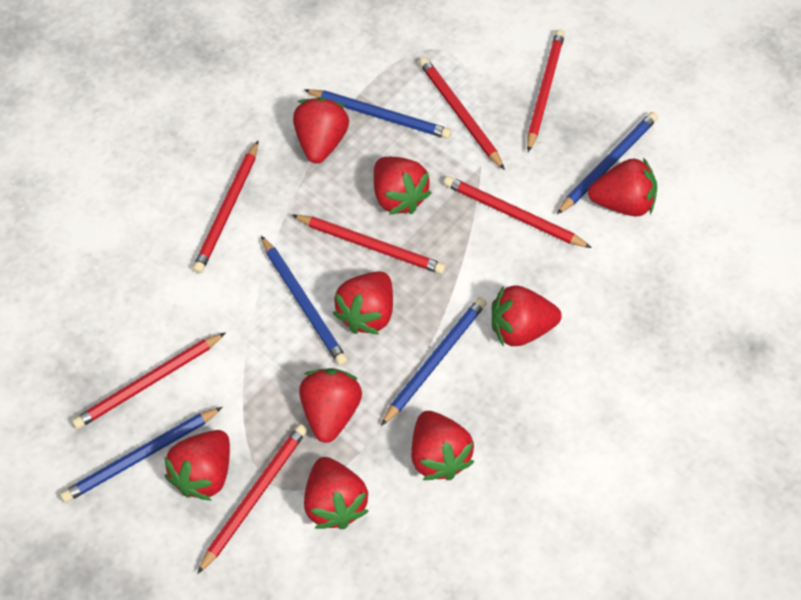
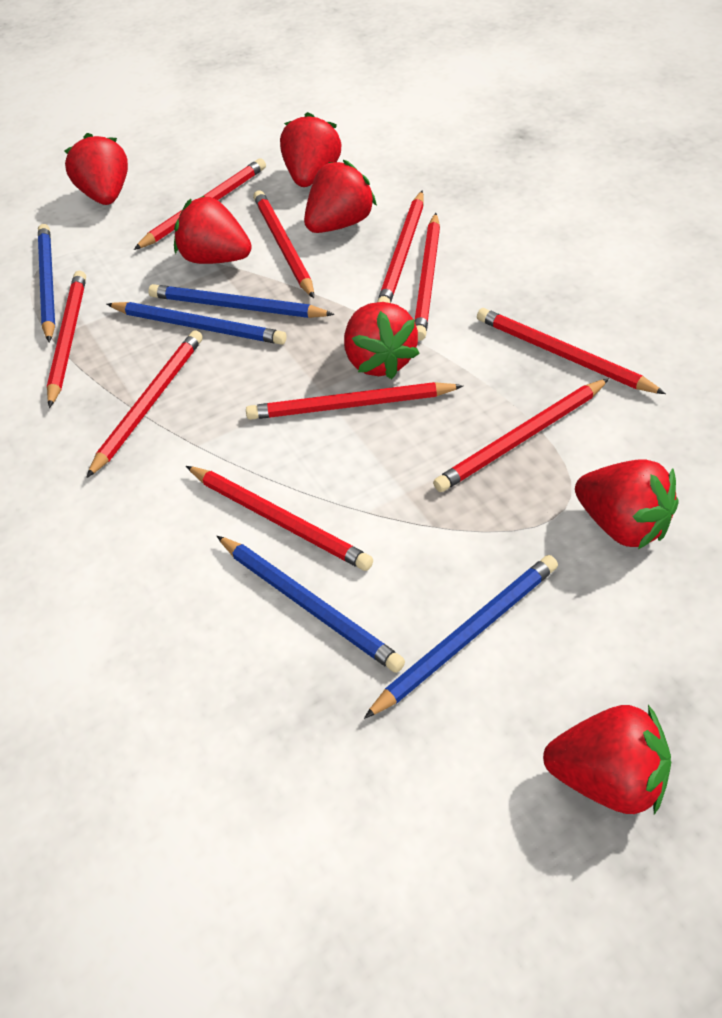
red pencil: 7 -> 10
red strawberry: 9 -> 7

